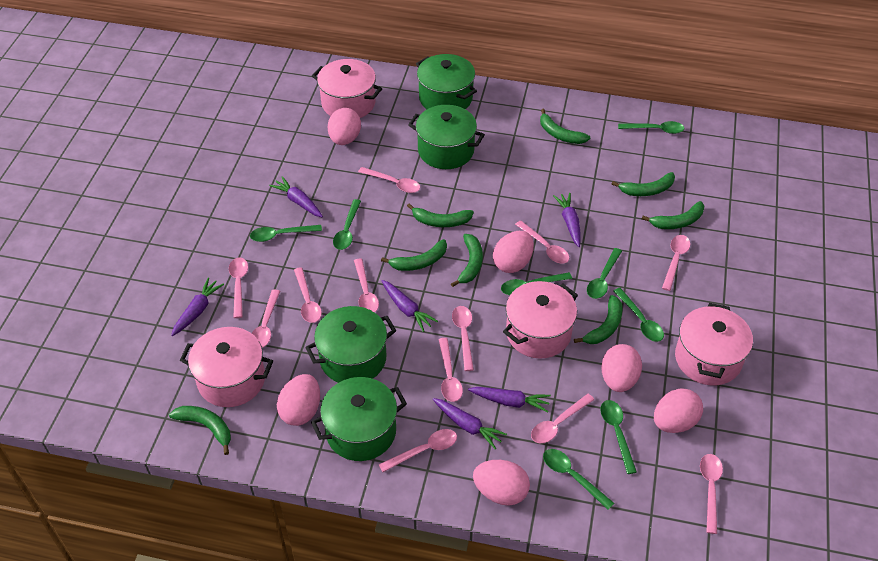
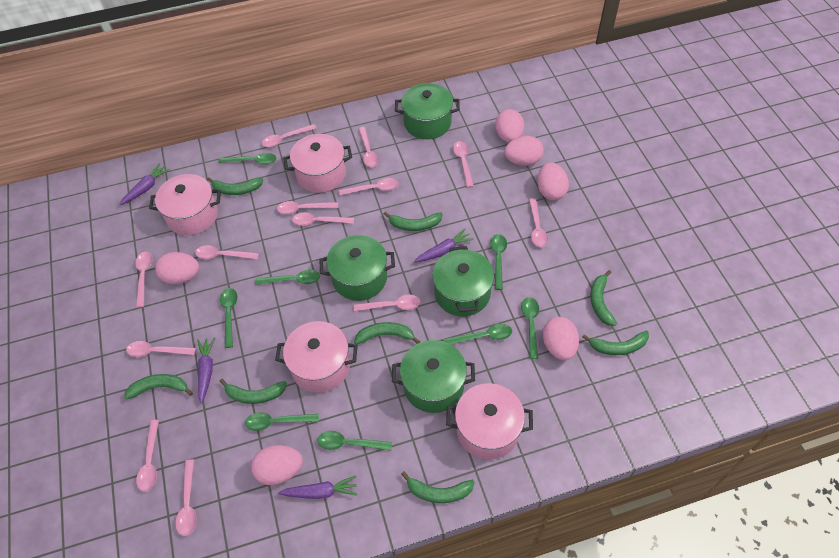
pink spoon: 12 -> 13
purple carrot: 6 -> 4

